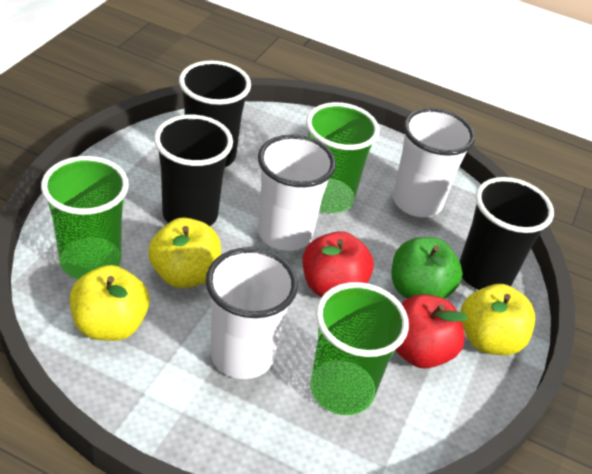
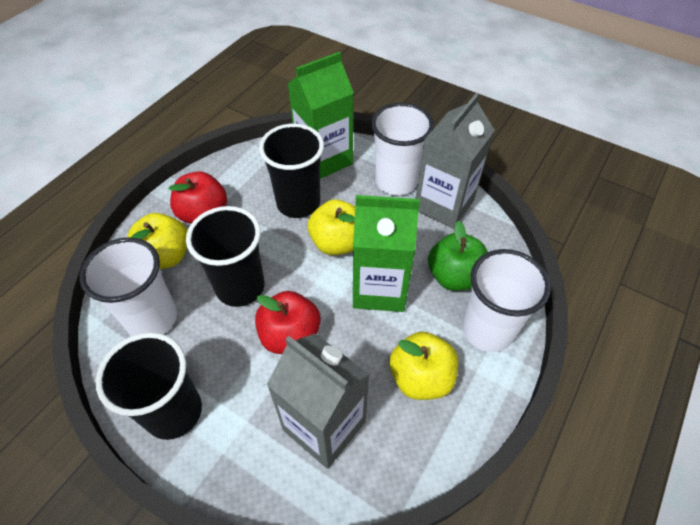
green carton: 0 -> 2
green cup: 3 -> 0
grey carton: 0 -> 2

